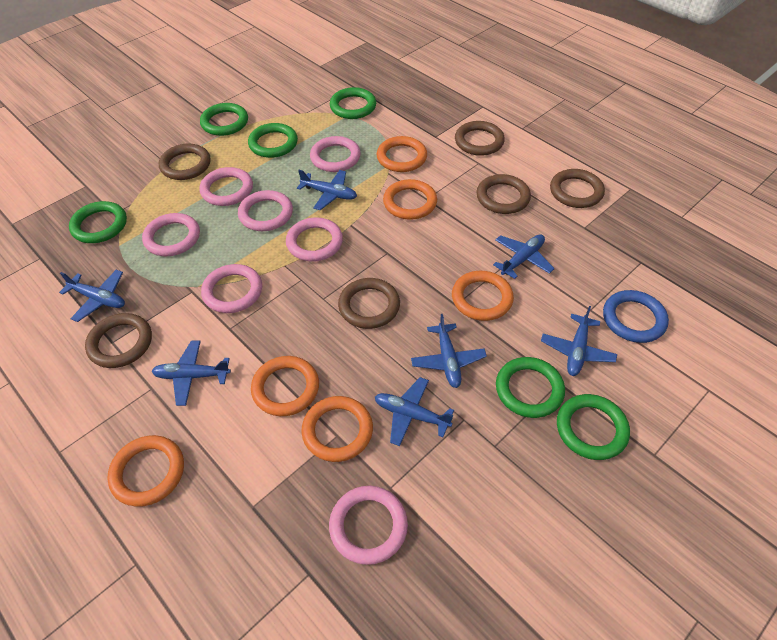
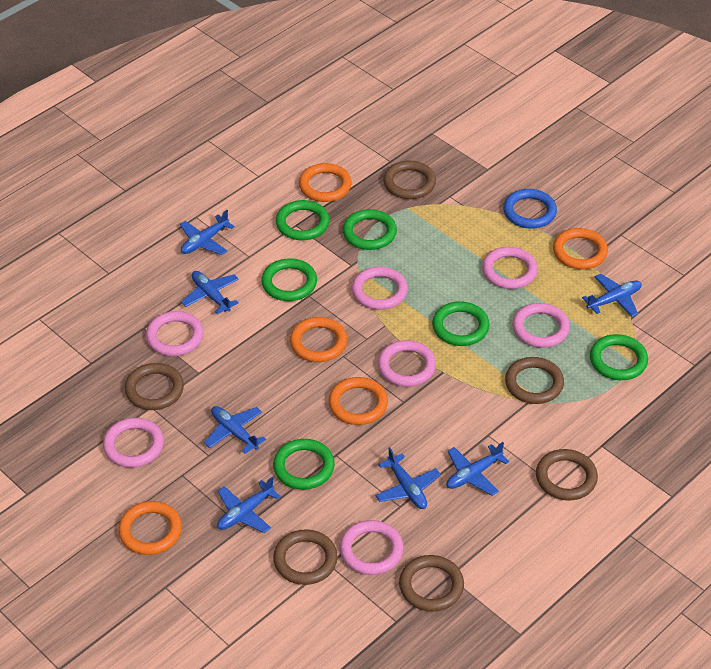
orange ring: 6 -> 5

